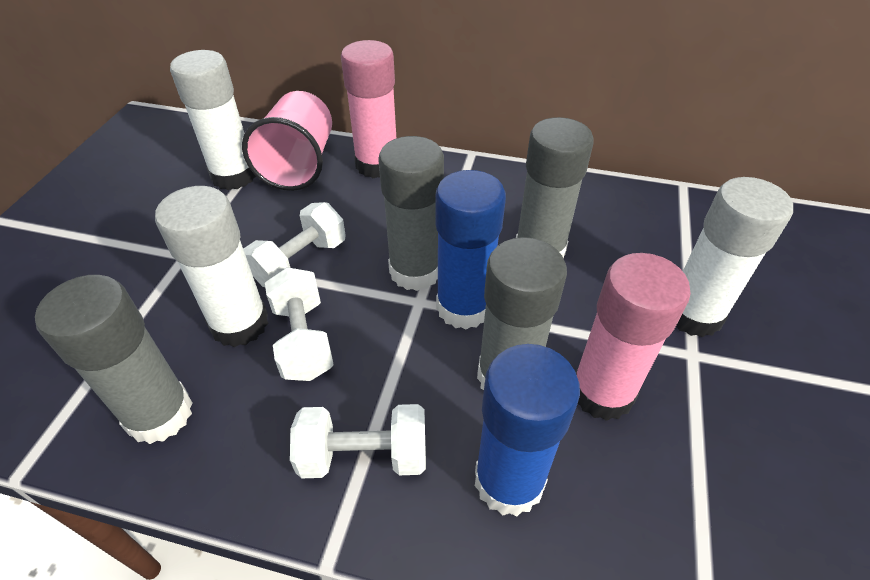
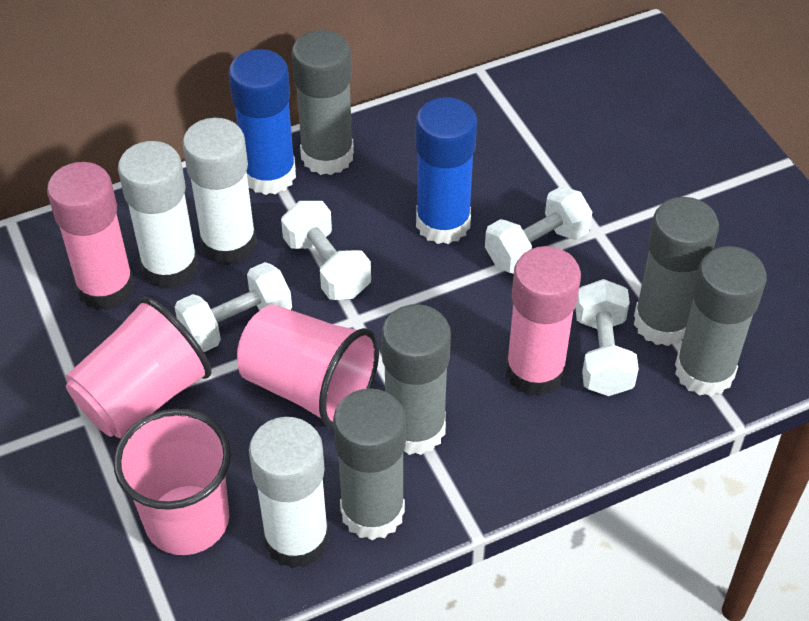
grey glue stick: 4 -> 5
pink cup: 1 -> 3
white dumbbell: 3 -> 4

